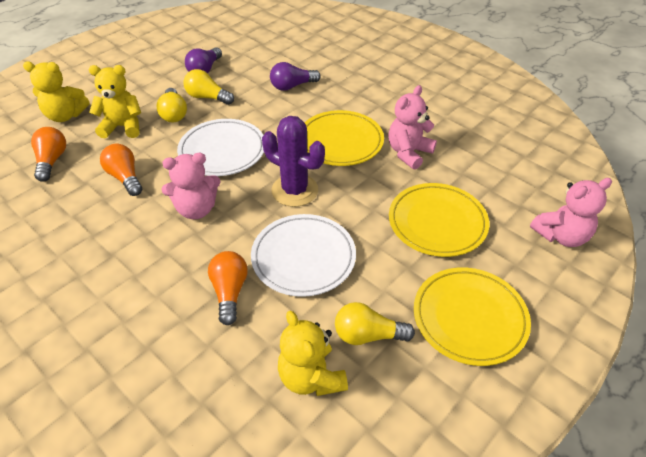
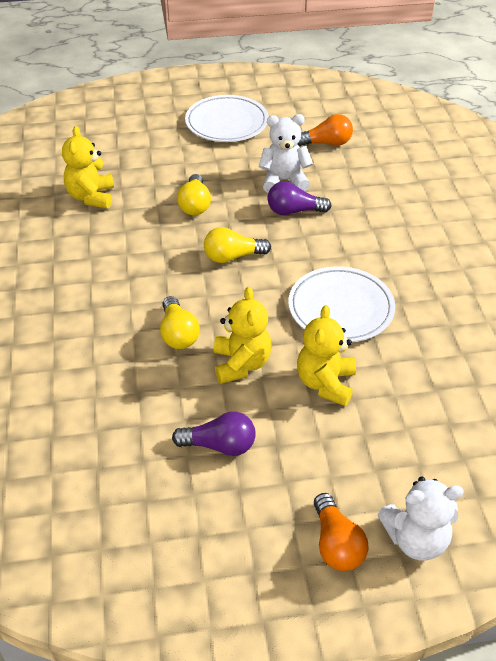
orange light bulb: 3 -> 2
pink teddy bear: 3 -> 0
purple cactus: 1 -> 0
white teddy bear: 0 -> 2
yellow plate: 3 -> 0

